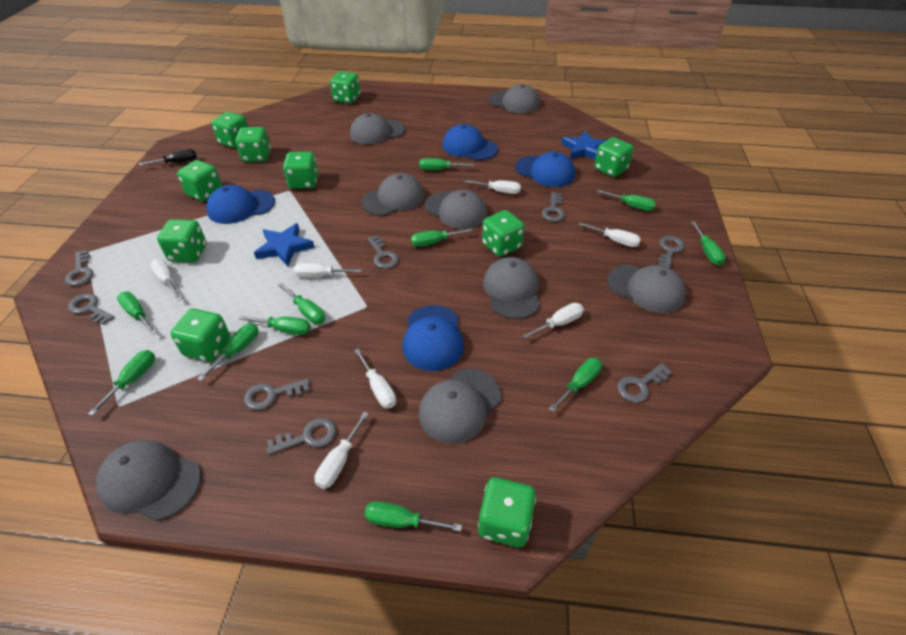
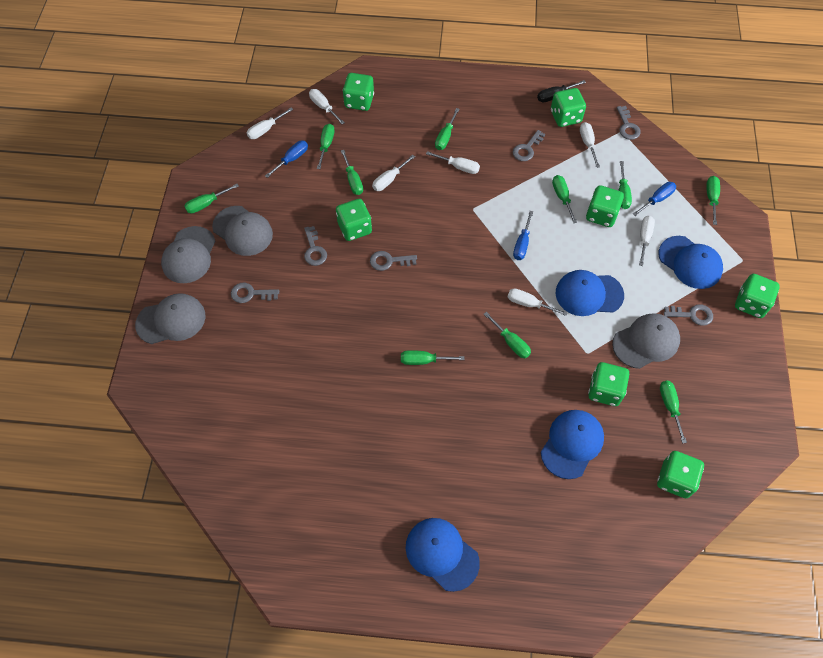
blue screwdriver: 0 -> 3
blue star: 2 -> 0
green dice: 10 -> 7
green screwdriver: 11 -> 10
grey cap: 8 -> 4
grey key: 8 -> 6

